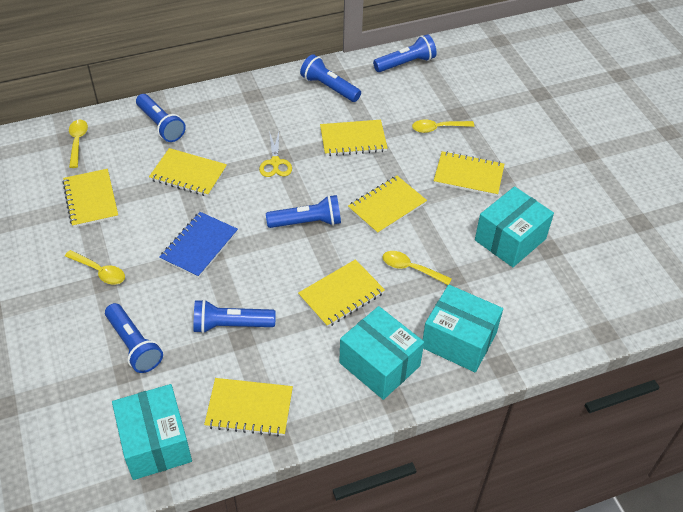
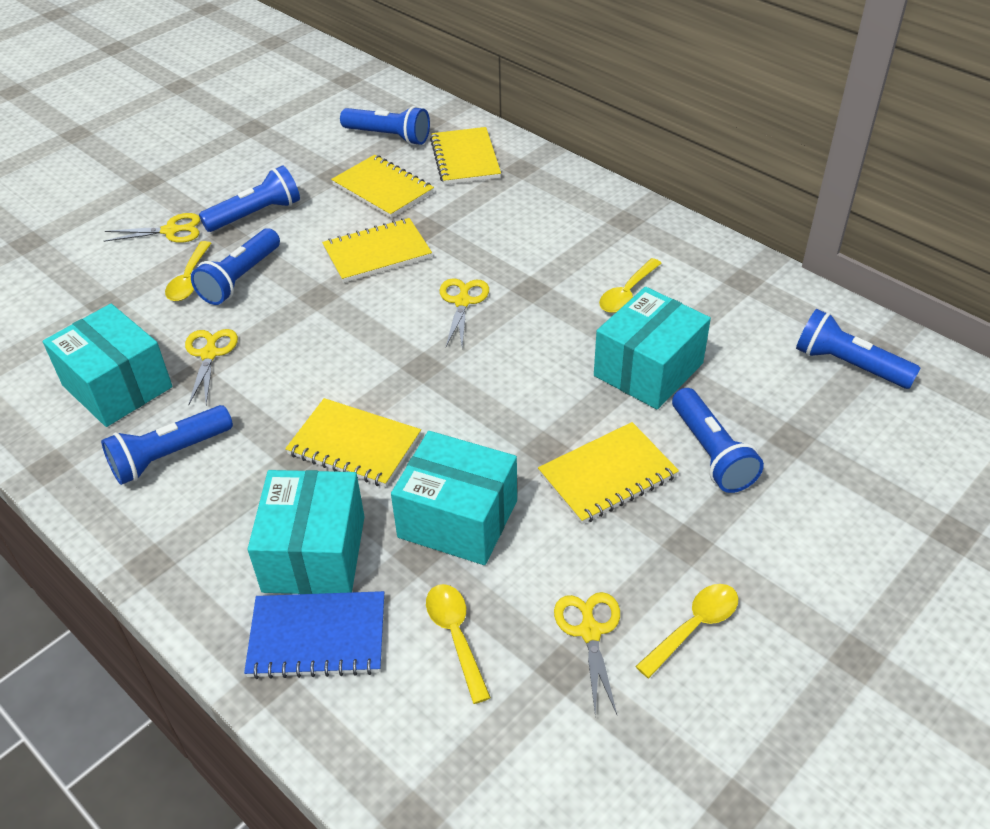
yellow notebook: 7 -> 5
yellow scissors: 1 -> 4

